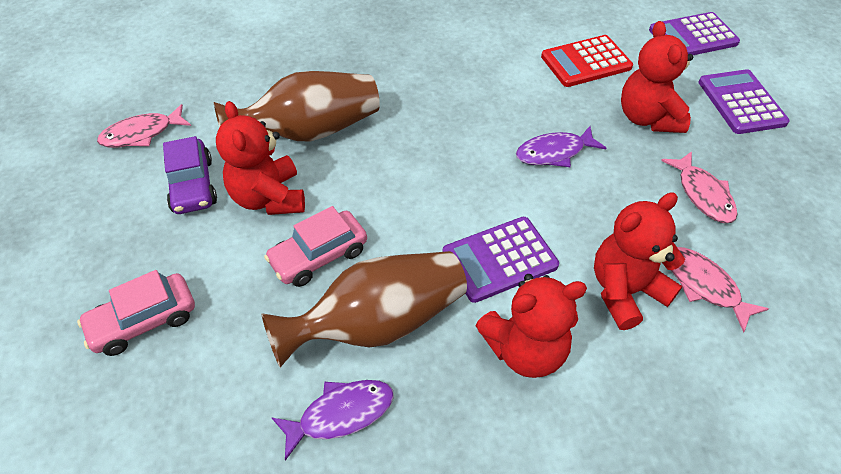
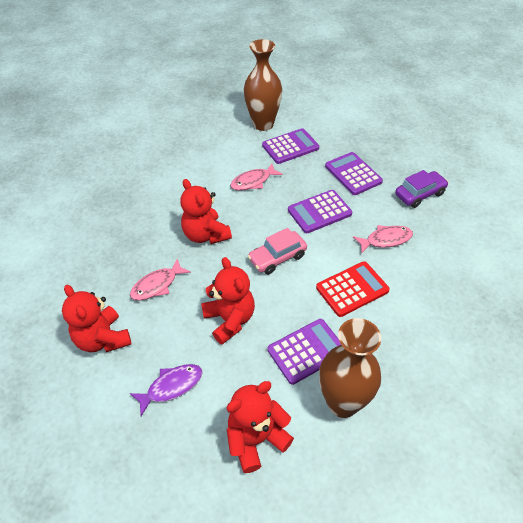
pink car: 2 -> 1
purple calculator: 3 -> 4
purple fish: 2 -> 1

